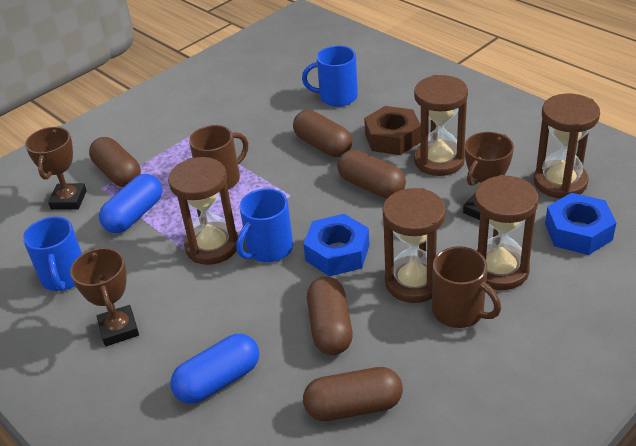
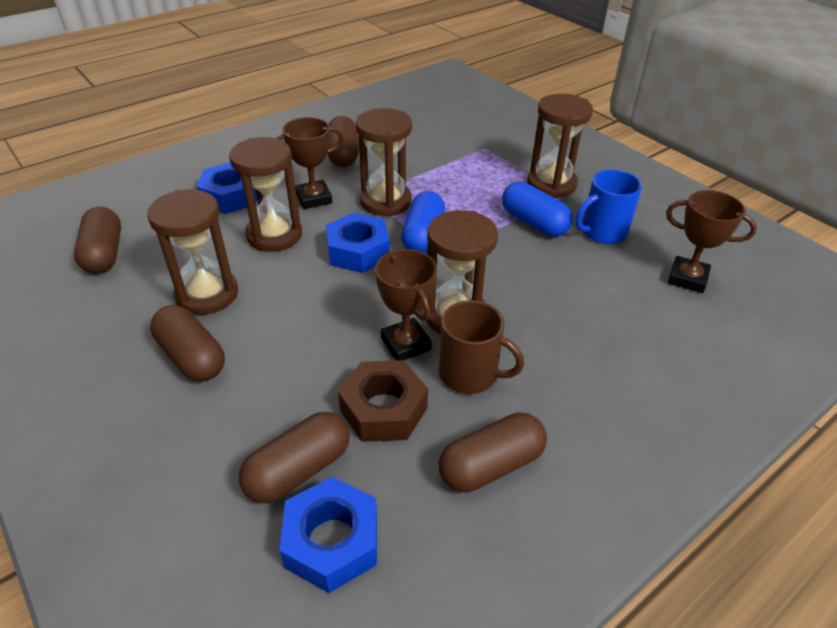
blue mug: 3 -> 1
blue nut: 2 -> 3
brown mug: 2 -> 1

